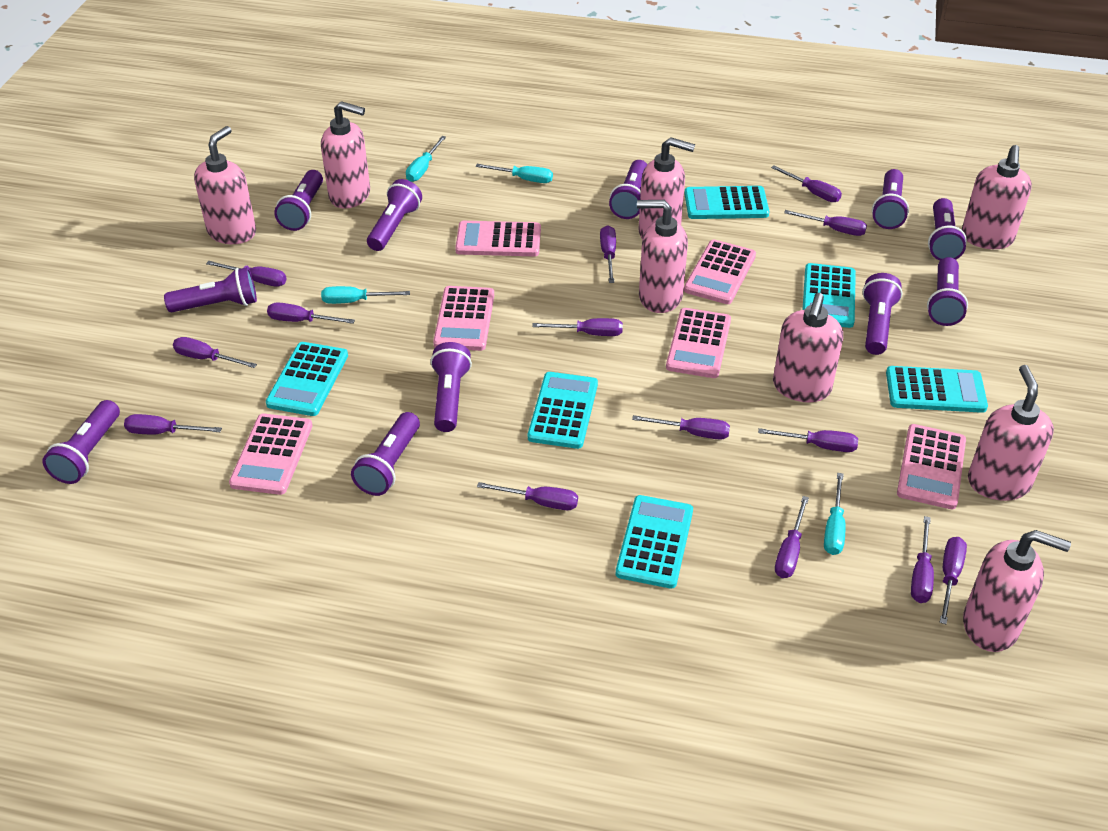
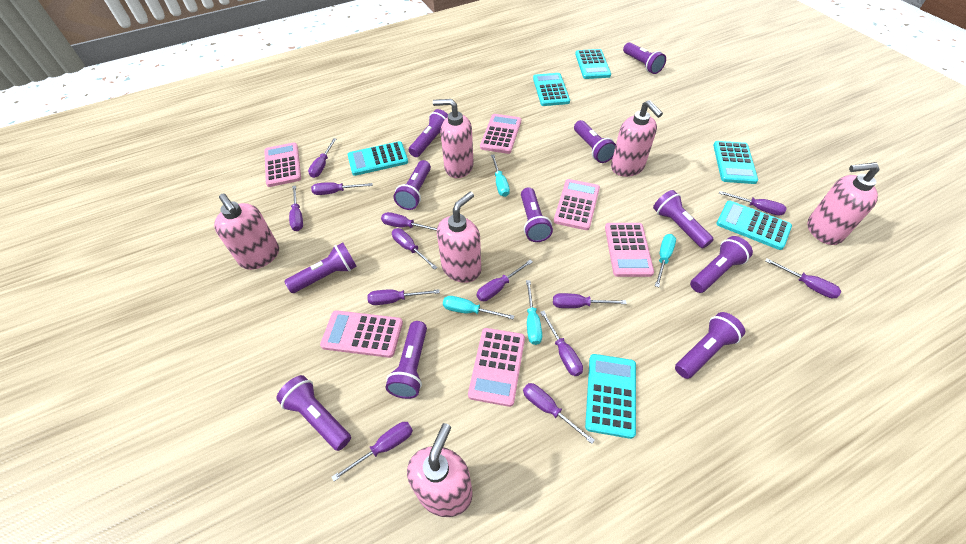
pink soap dispenser: 8 -> 6
purple screwdriver: 14 -> 13

